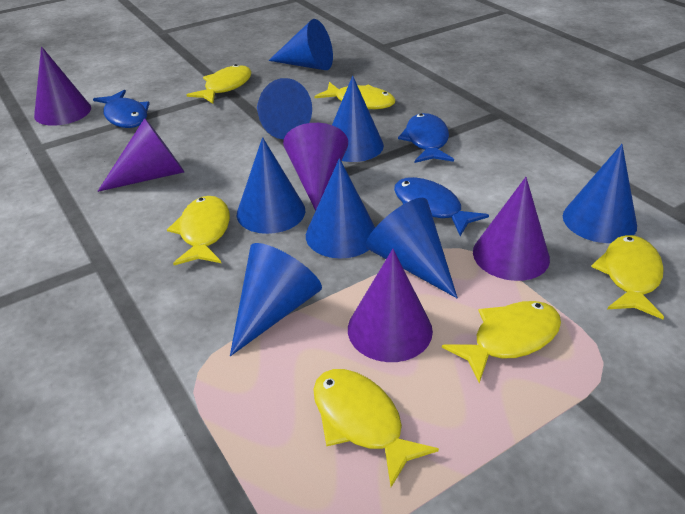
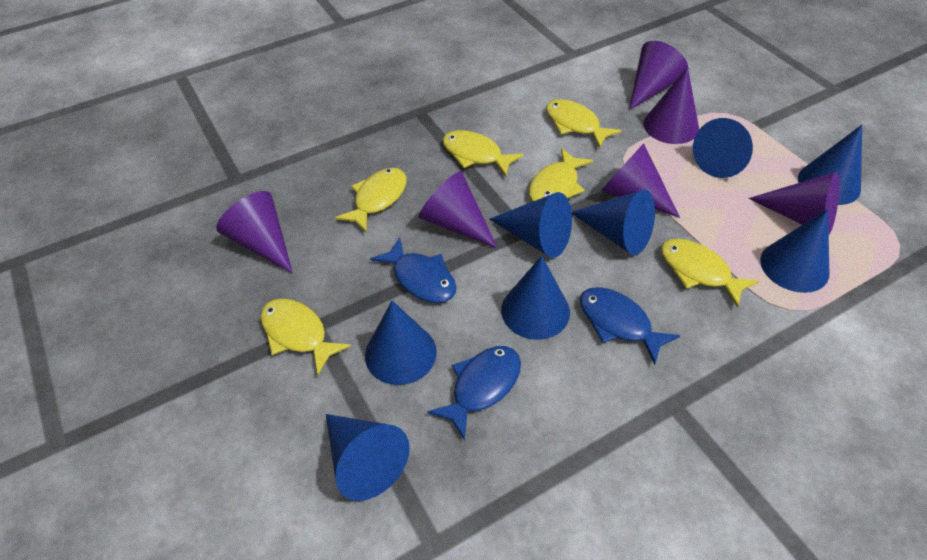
purple cone: 5 -> 6

